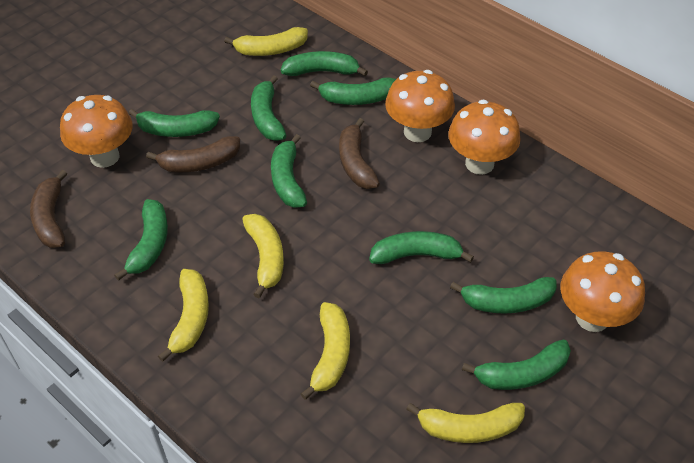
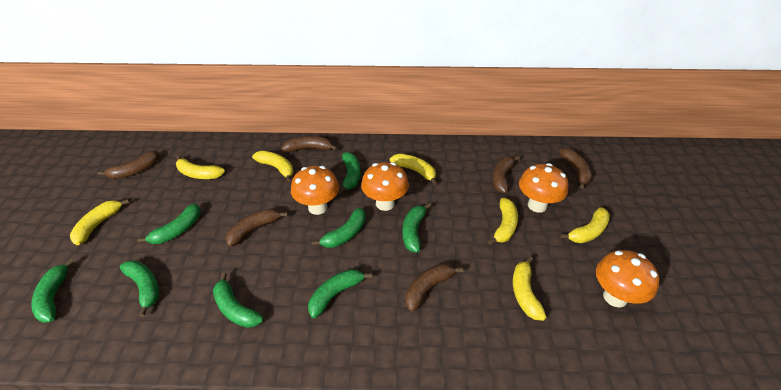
brown banana: 3 -> 6
green banana: 9 -> 8
yellow banana: 5 -> 7

